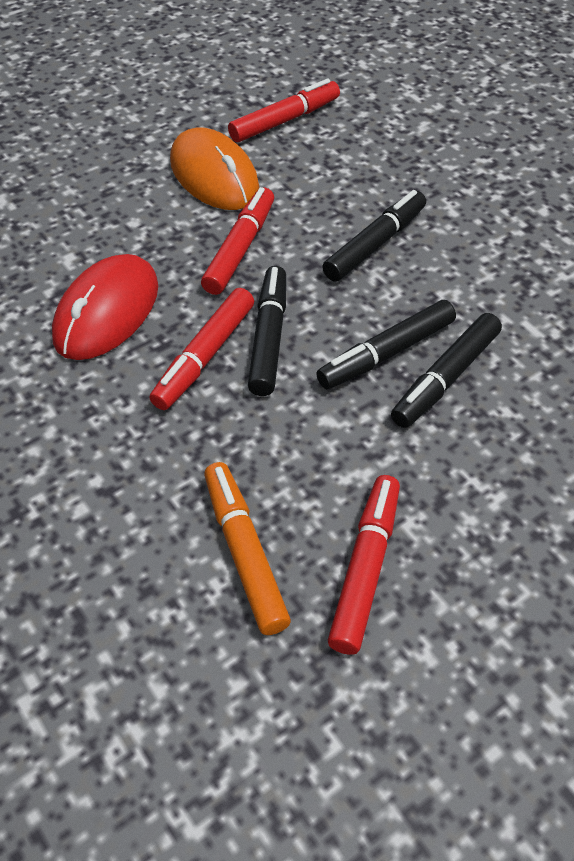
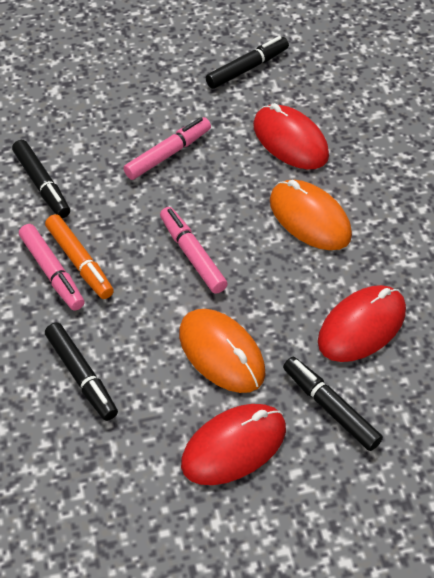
orange mouse: 1 -> 2
pink marker: 0 -> 3
red marker: 4 -> 0
red mouse: 1 -> 3

